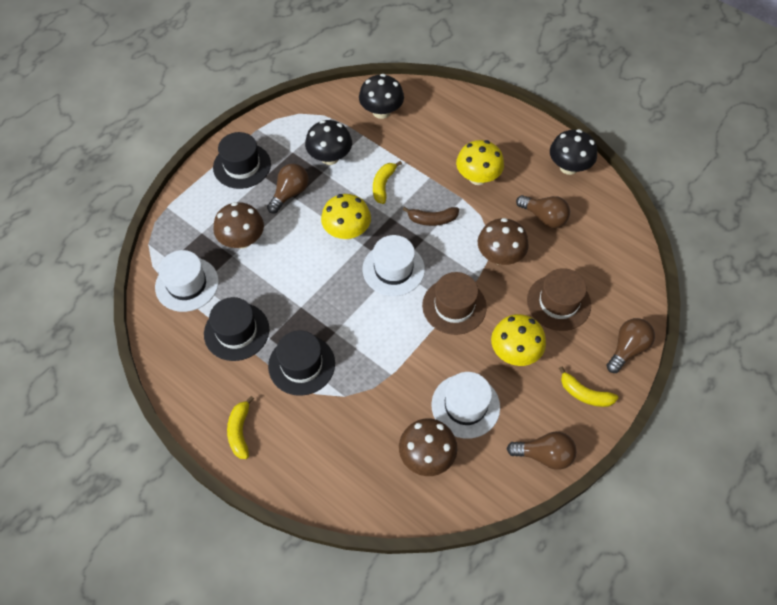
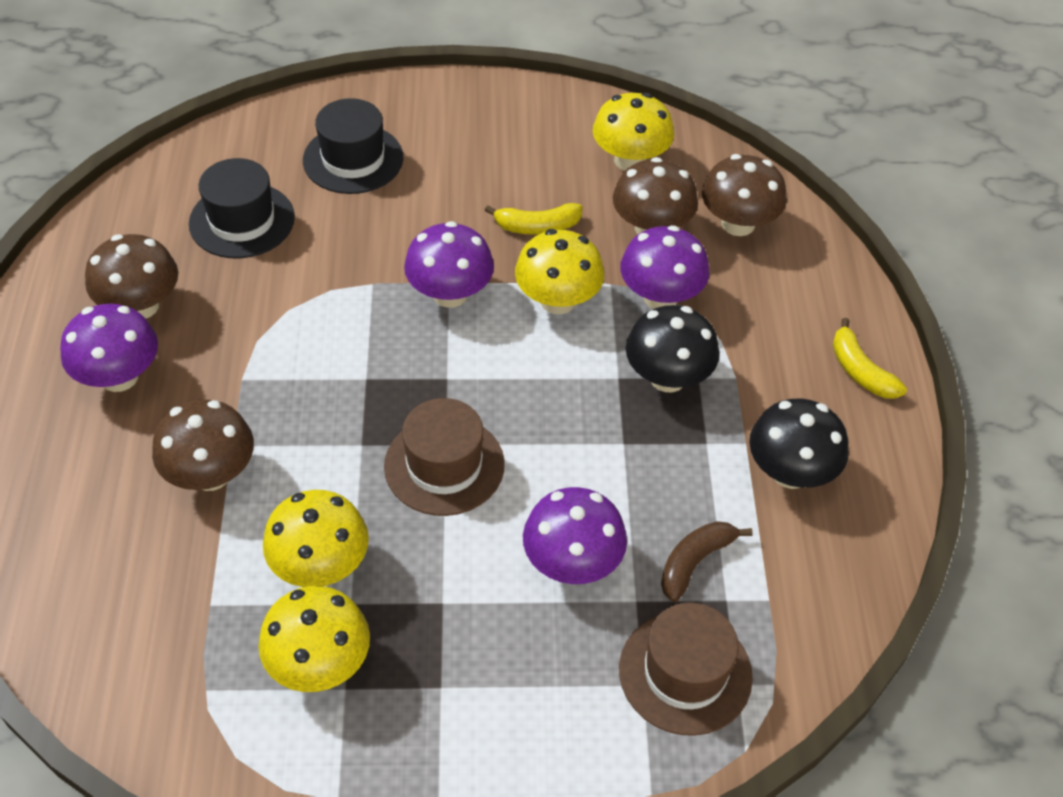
black hat: 3 -> 2
black mushroom: 3 -> 2
brown light bulb: 4 -> 0
brown mushroom: 3 -> 4
purple mushroom: 0 -> 4
white hat: 3 -> 0
yellow banana: 3 -> 2
yellow mushroom: 3 -> 4

